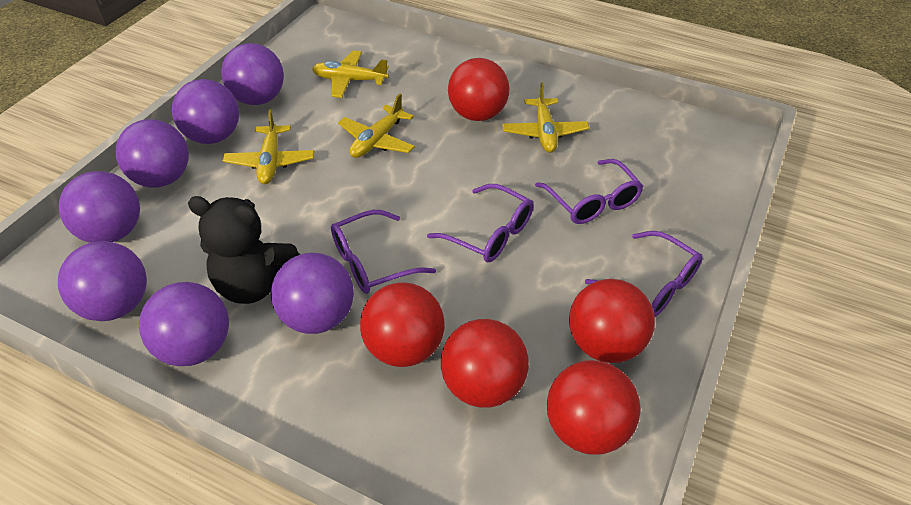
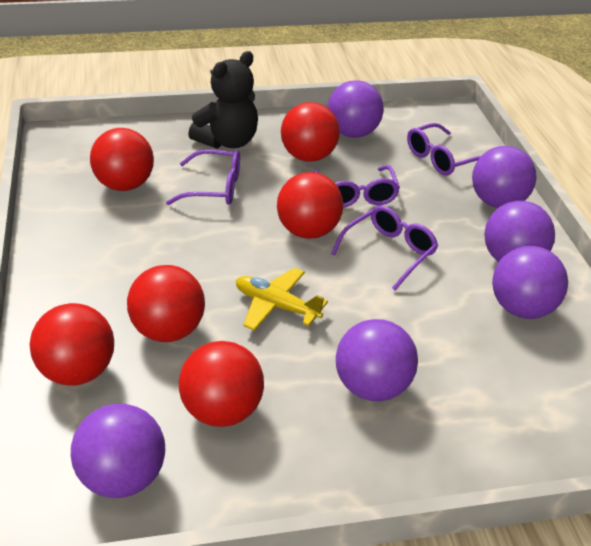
purple ball: 7 -> 6
red ball: 5 -> 6
yellow plane: 4 -> 1

